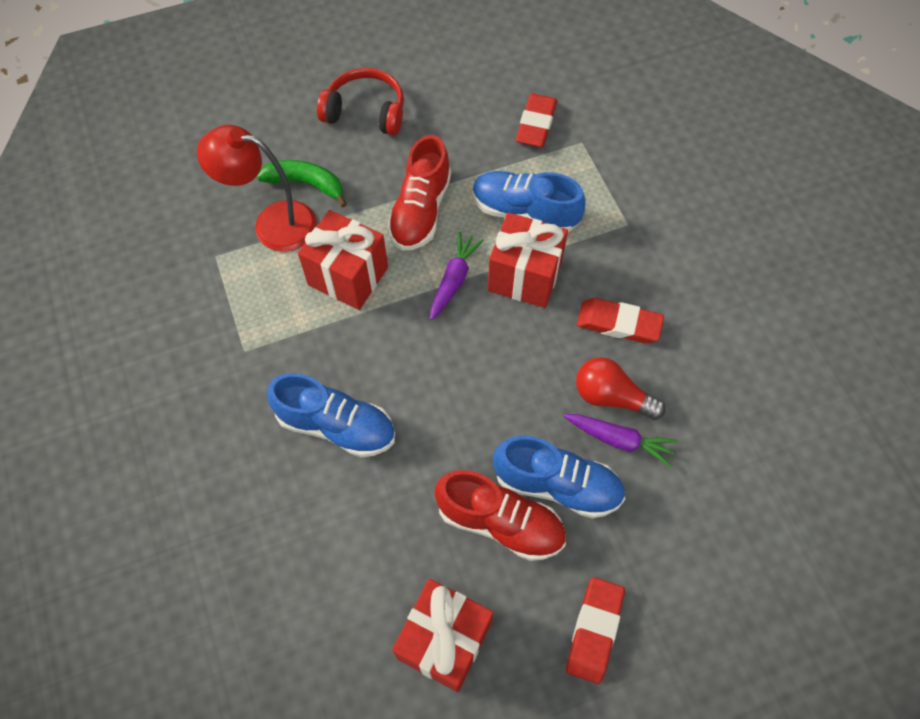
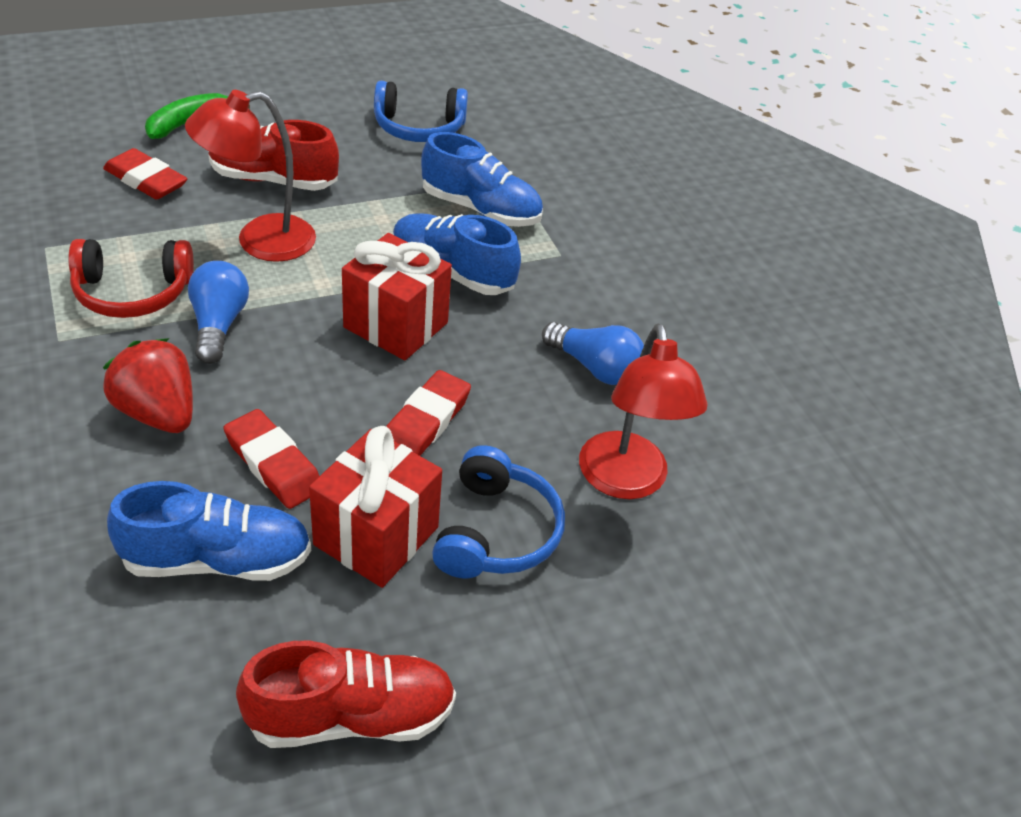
blue headphones: 0 -> 2
blue light bulb: 0 -> 2
purple carrot: 2 -> 0
red gift: 3 -> 2
red lamp: 1 -> 2
red light bulb: 1 -> 0
red strawberry: 0 -> 1

